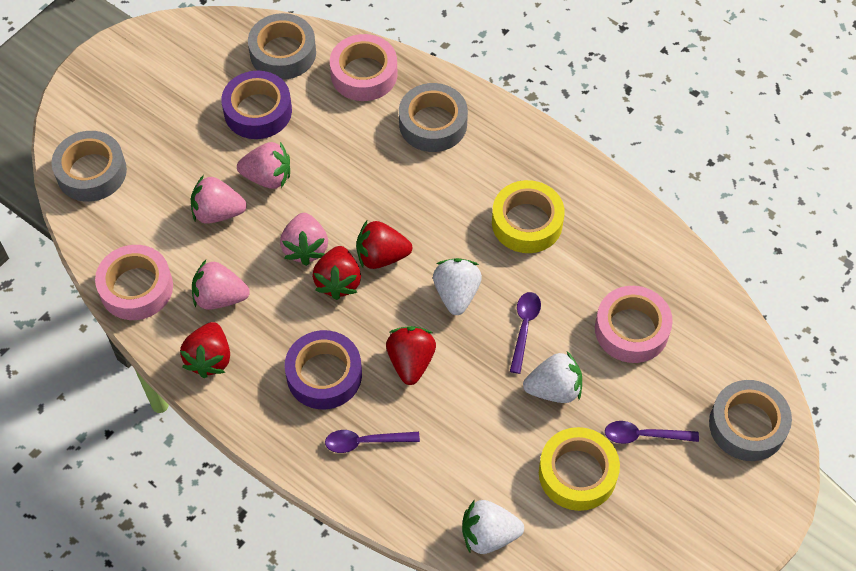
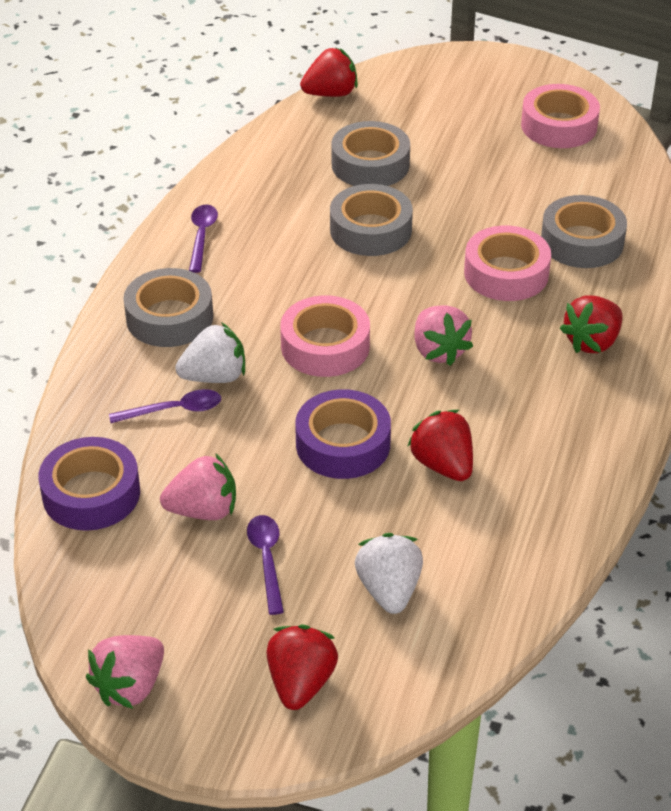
pink strawberry: 4 -> 3
white strawberry: 3 -> 2
yellow tape: 2 -> 0

